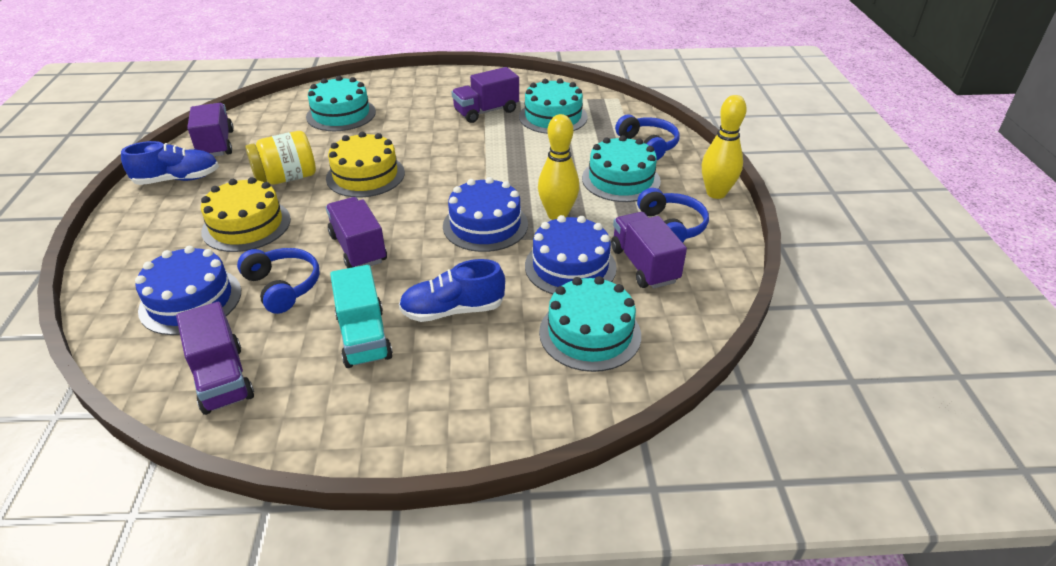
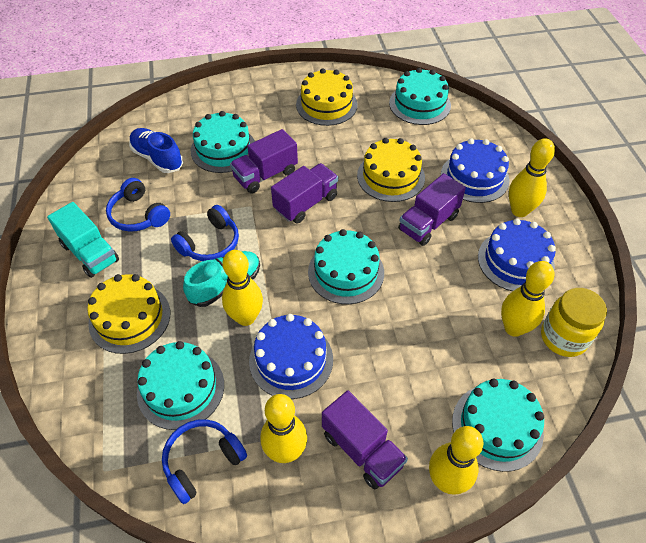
blue shoe: 2 -> 1
purple truck: 5 -> 4
turquoise cake: 4 -> 5
turquoise shoe: 0 -> 1
yellow bowling pin: 2 -> 5
yellow cake: 2 -> 3

